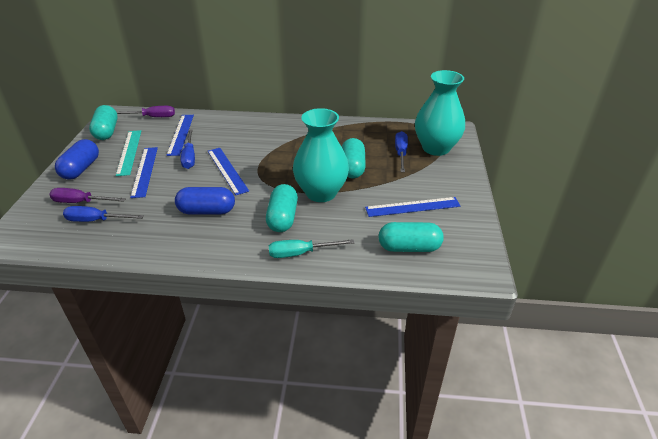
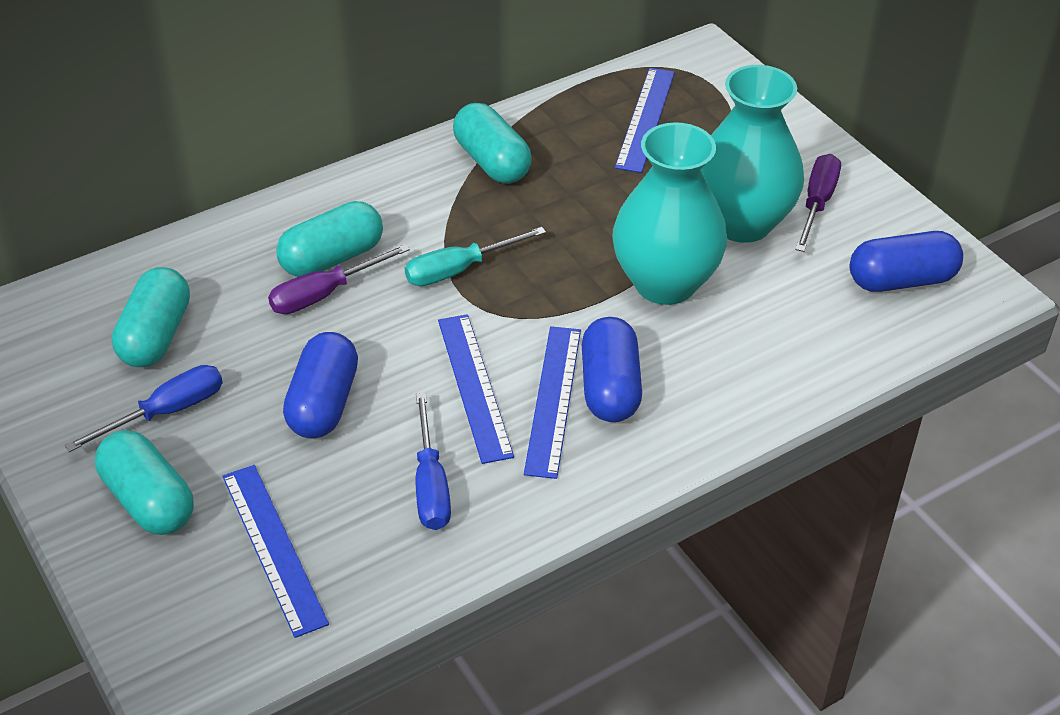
blue capsule: 2 -> 3
blue screwdriver: 3 -> 2
turquoise ruler: 1 -> 0

